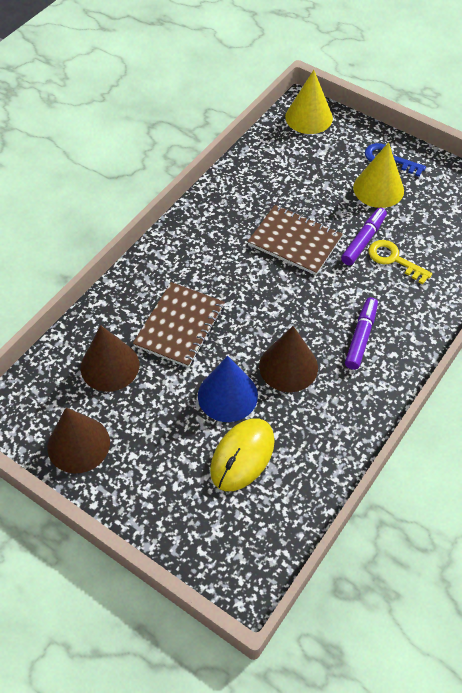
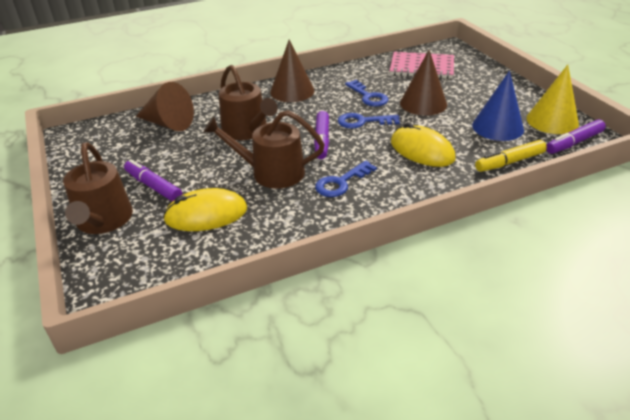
blue key: 1 -> 3
brown notebook: 2 -> 0
brown watering can: 0 -> 3
pink notebook: 0 -> 1
purple marker: 2 -> 3
yellow cone: 2 -> 1
yellow key: 1 -> 0
yellow marker: 0 -> 1
yellow mouse: 1 -> 2

